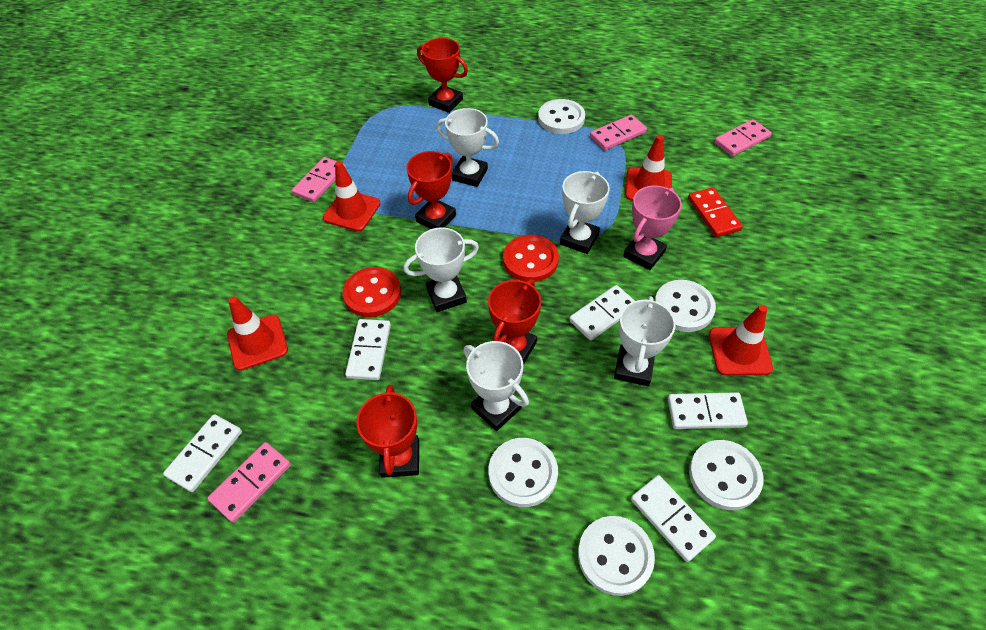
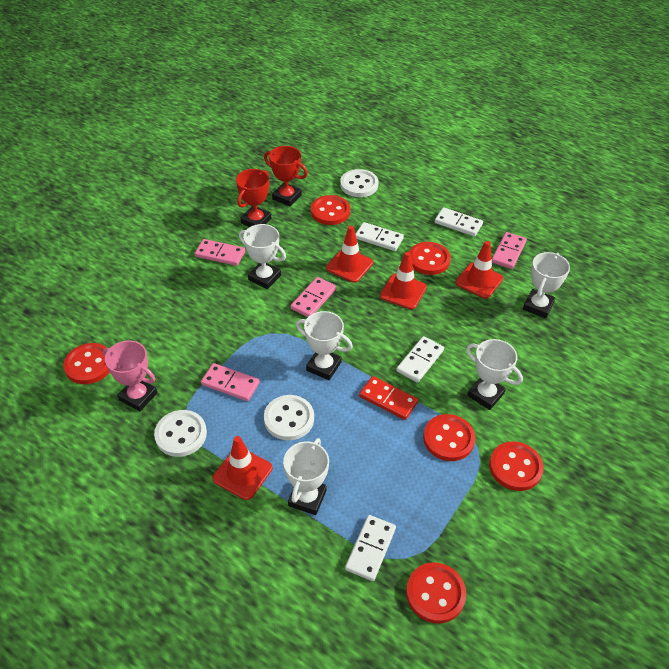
red button: 2 -> 6
red trophy: 4 -> 2
white button: 5 -> 3
white domino: 5 -> 4

